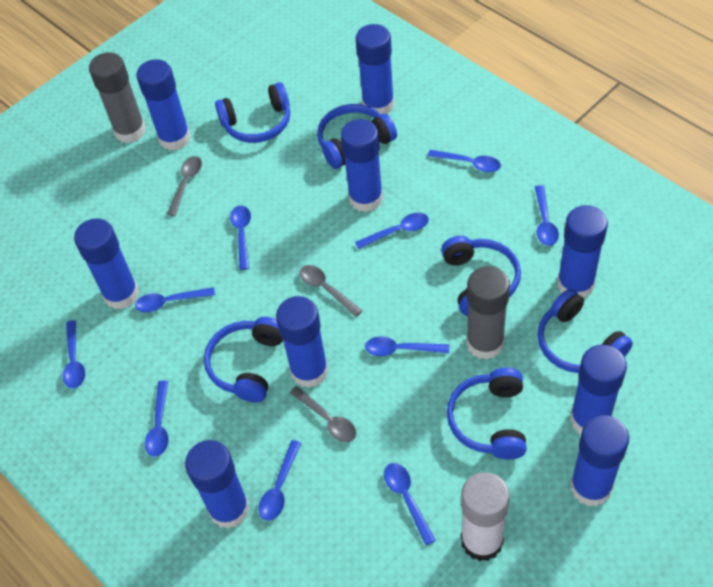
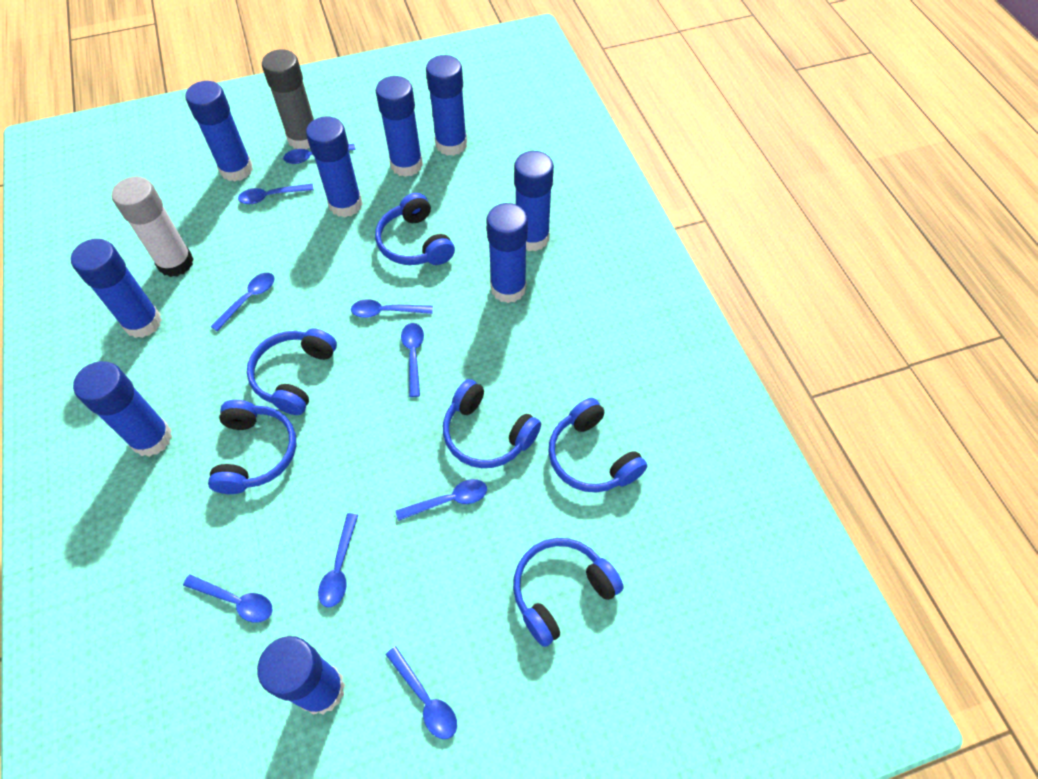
blue spoon: 10 -> 9
grey glue stick: 2 -> 1
grey spoon: 3 -> 0

